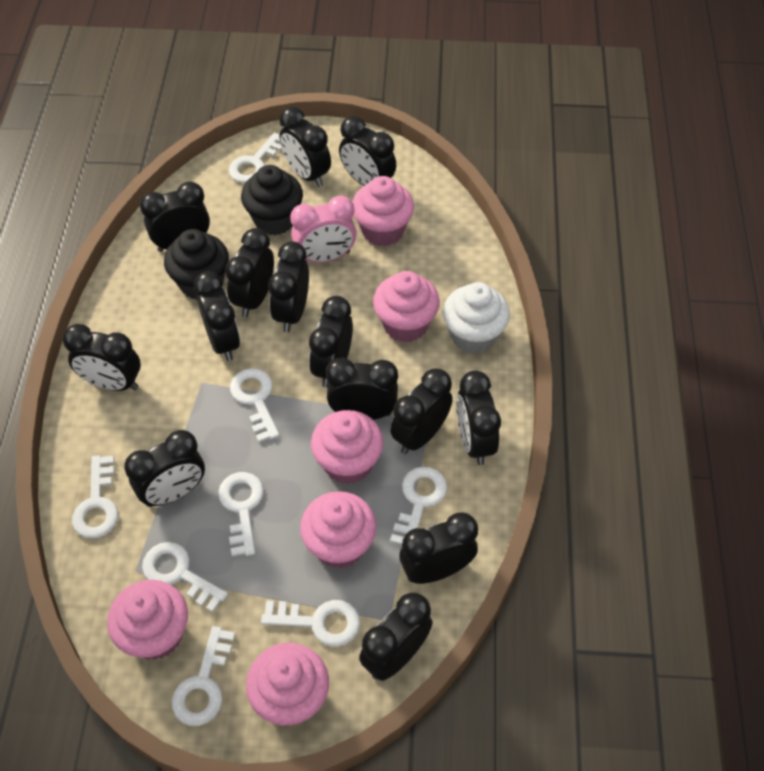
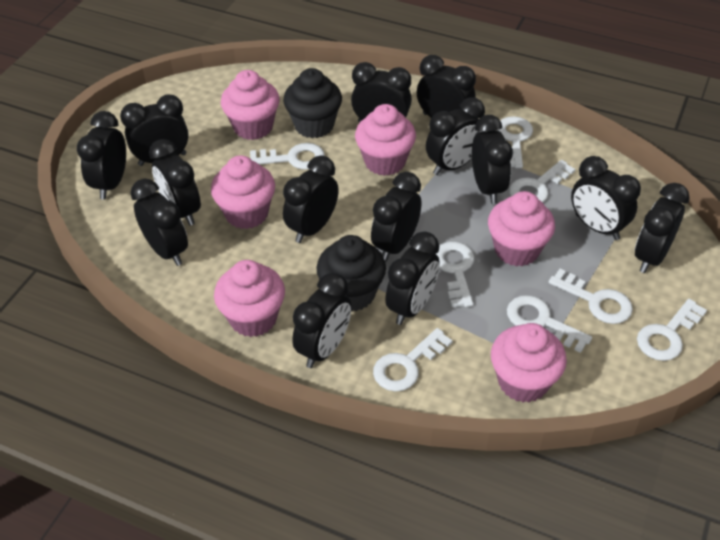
pink clock: 1 -> 0
white cupcake: 1 -> 0

